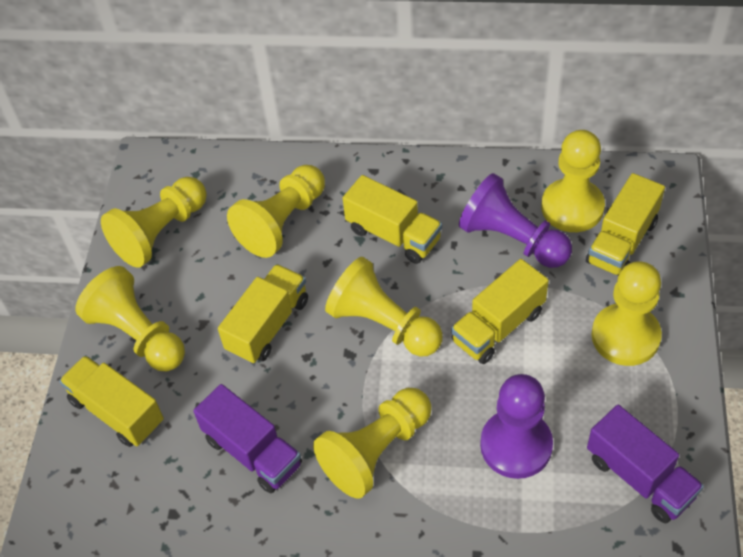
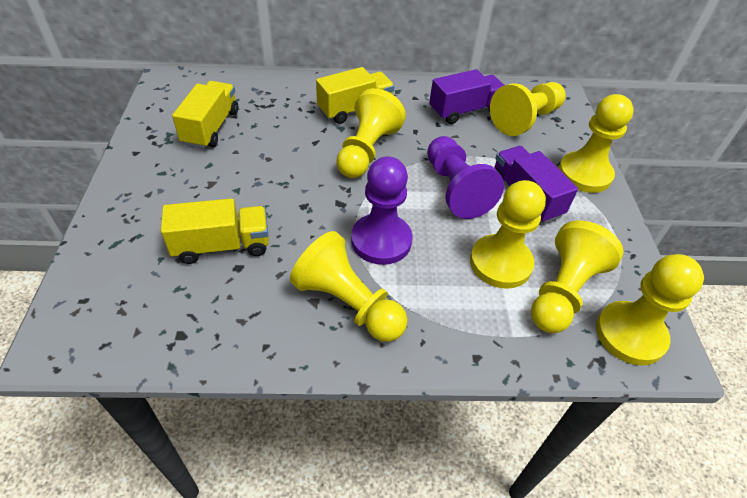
yellow truck: 5 -> 3

